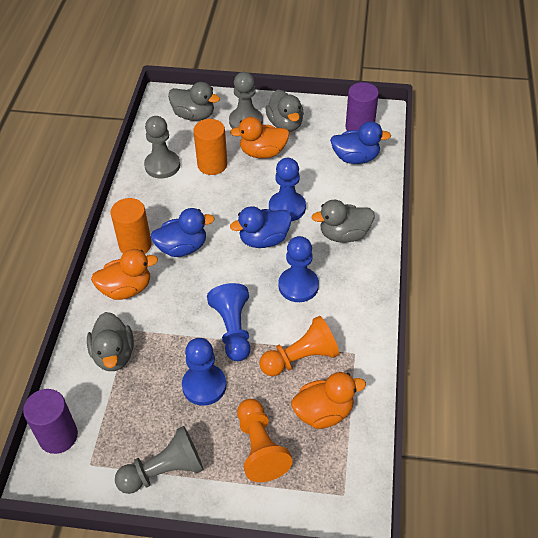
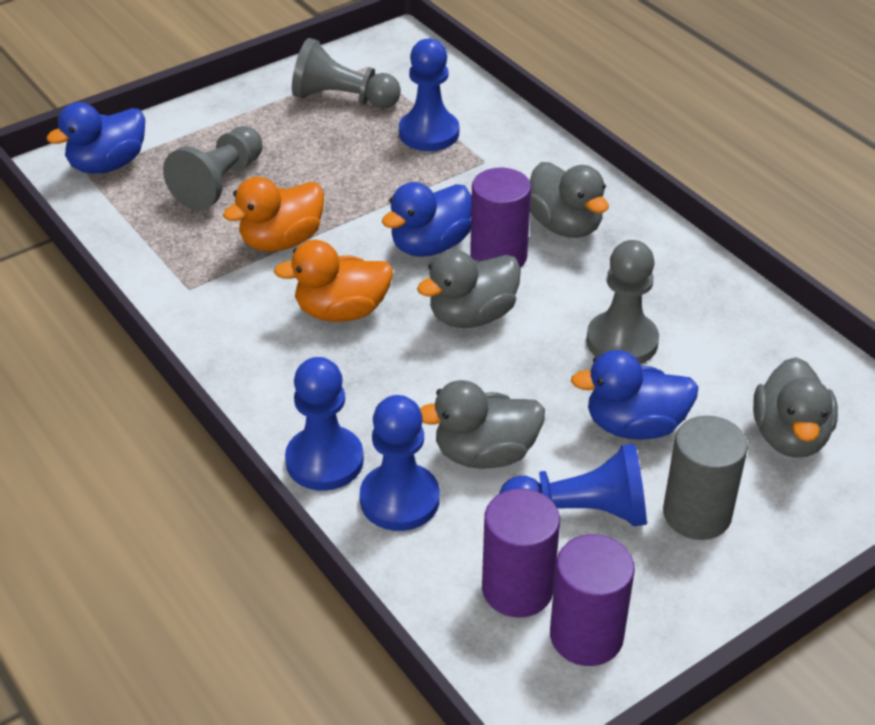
grey cylinder: 0 -> 1
orange cylinder: 2 -> 0
orange duck: 3 -> 2
orange pawn: 2 -> 0
purple cylinder: 2 -> 3

